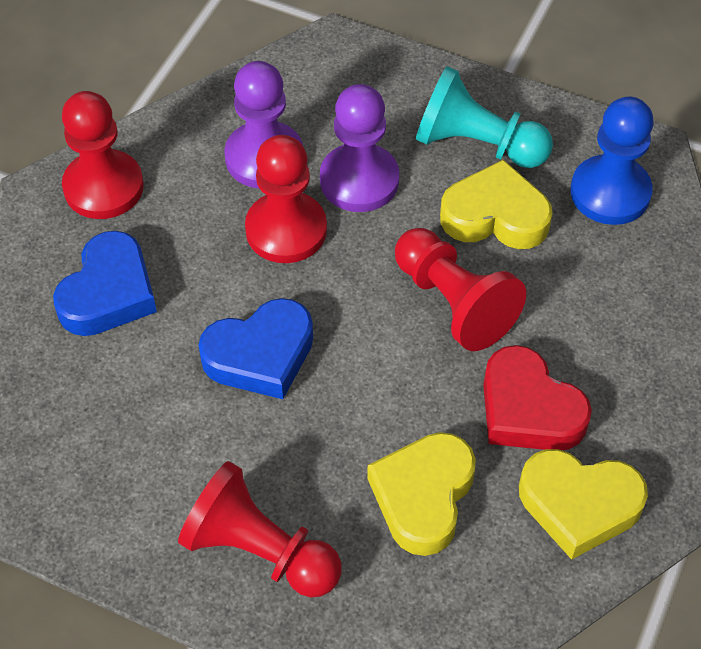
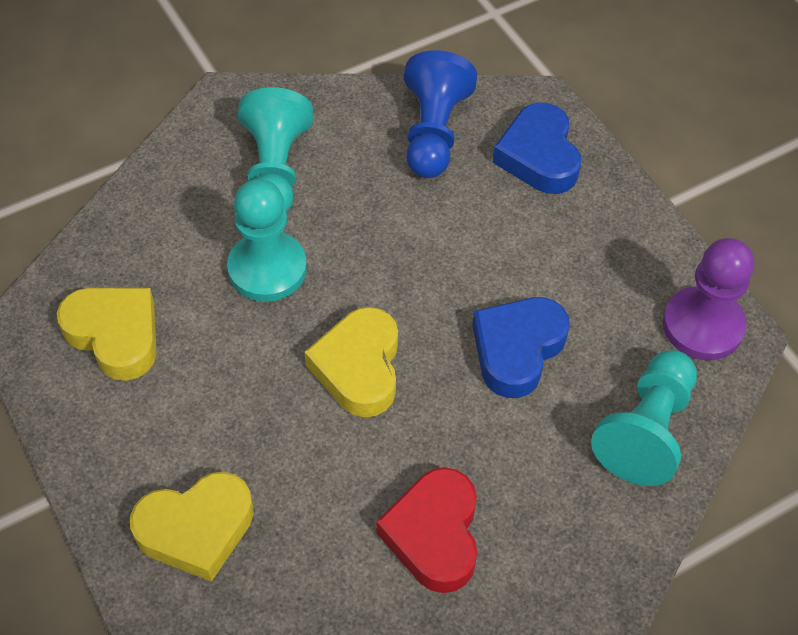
purple pawn: 2 -> 1
red pawn: 4 -> 0
turquoise pawn: 1 -> 3

